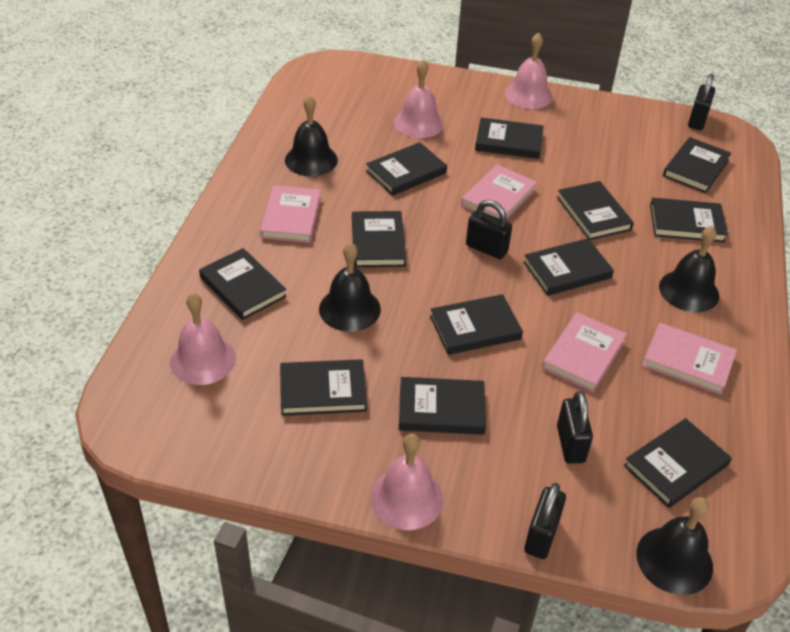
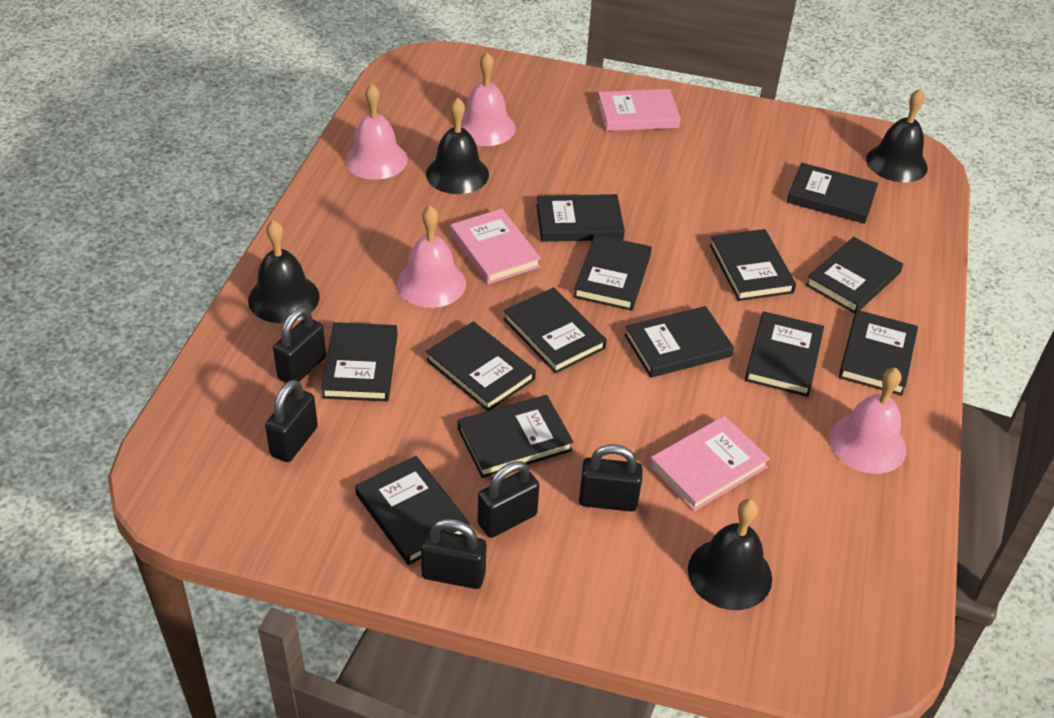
black book: 12 -> 13
black padlock: 4 -> 5
pink book: 4 -> 3

